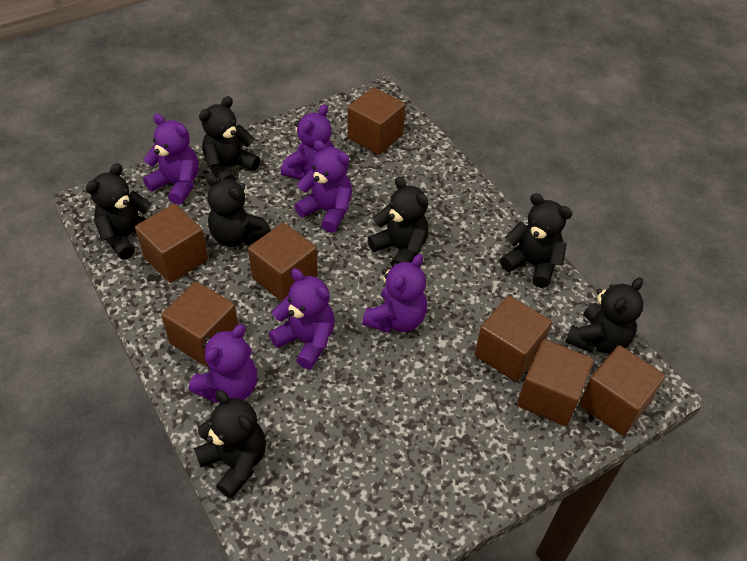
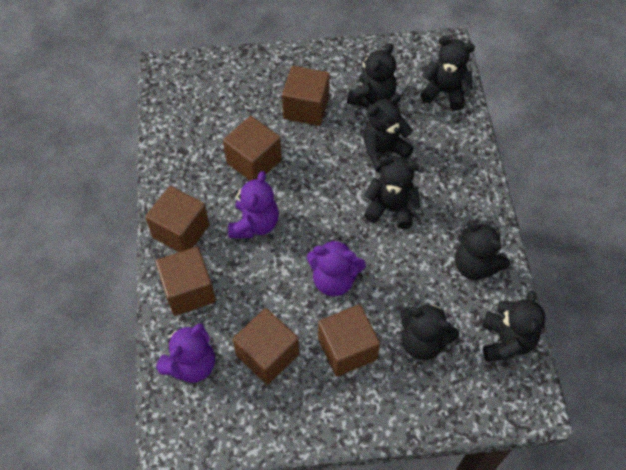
brown cube: 7 -> 6
purple teddy bear: 6 -> 3

